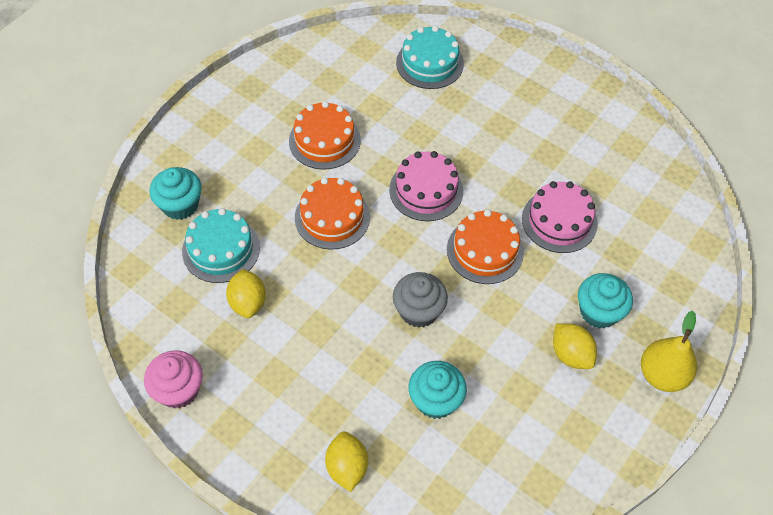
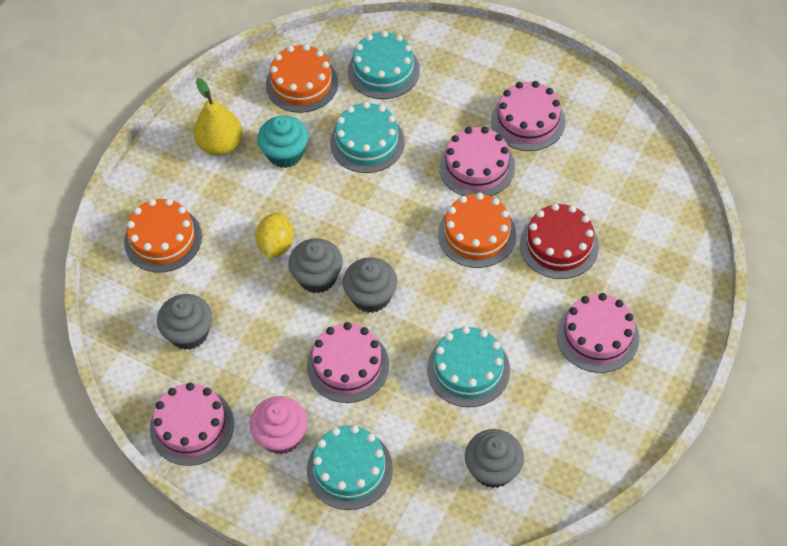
grey cupcake: 1 -> 4
pink cake: 2 -> 5
red cake: 0 -> 1
turquoise cake: 2 -> 4
turquoise cupcake: 3 -> 1
yellow lemon: 3 -> 1

